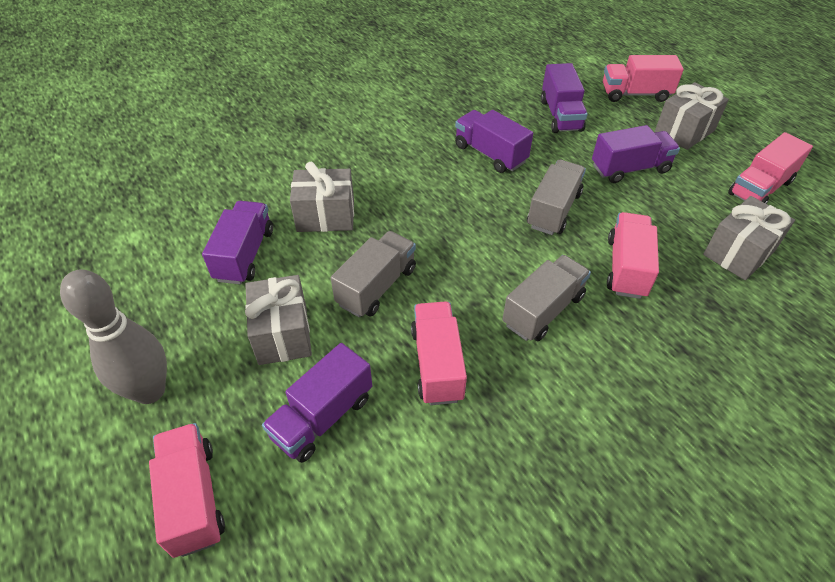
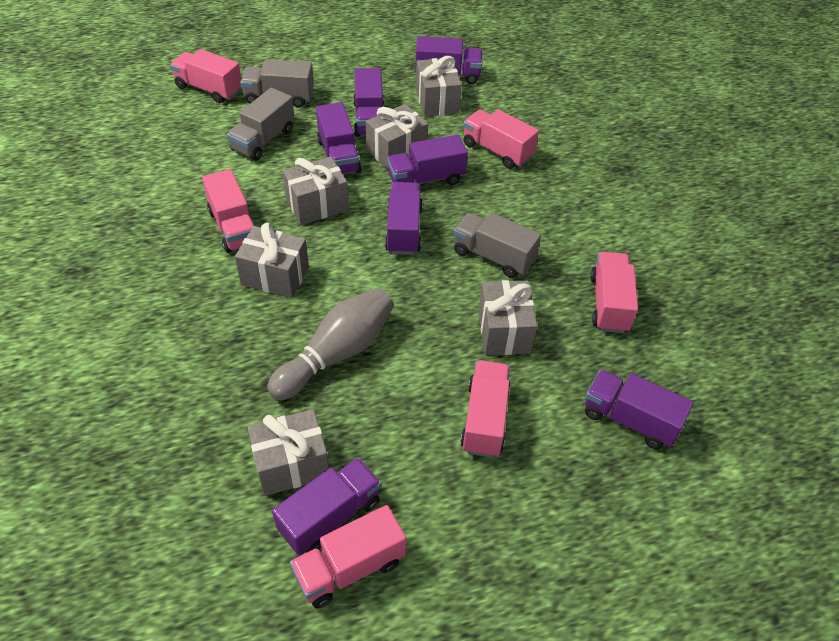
grey gift: 4 -> 6
pink truck: 5 -> 6
purple truck: 5 -> 7

